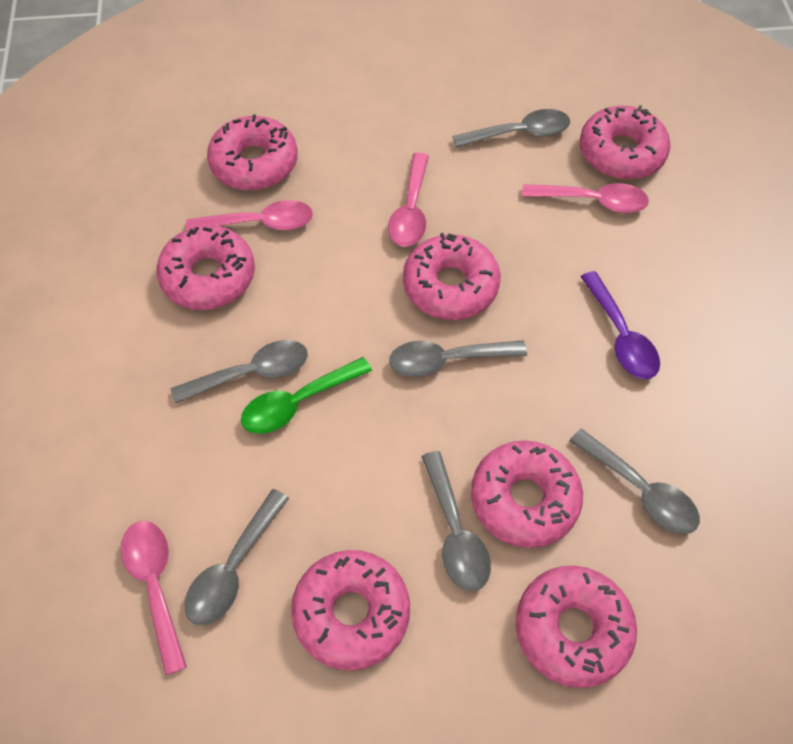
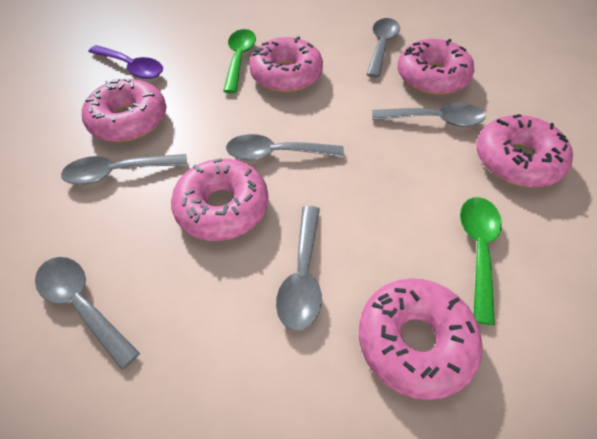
green spoon: 1 -> 2
pink donut: 7 -> 6
pink spoon: 4 -> 0

